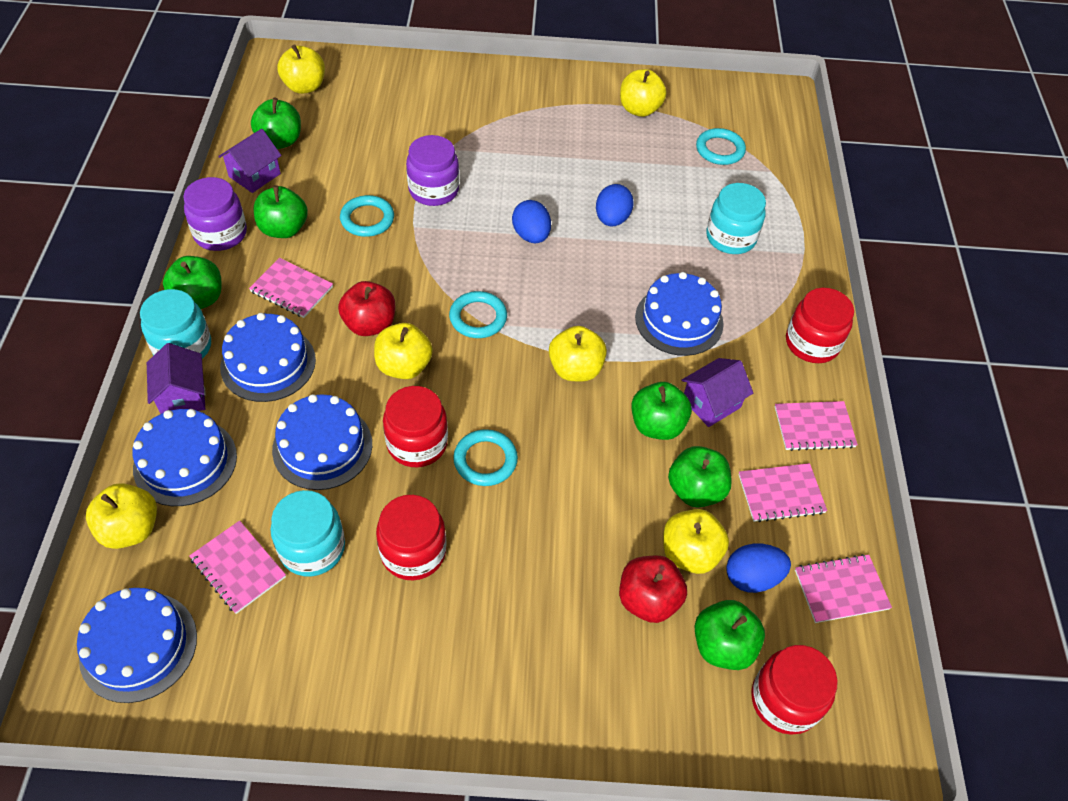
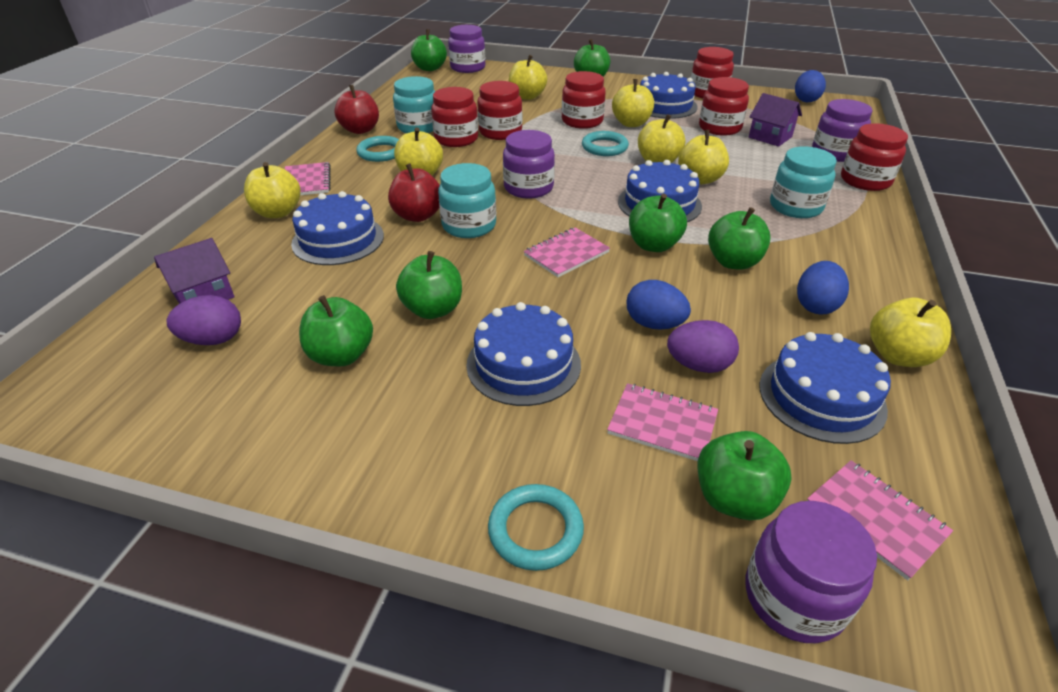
green apple: 6 -> 7
pink notebook: 5 -> 4
purple egg: 0 -> 2
purple house: 3 -> 2
purple jar: 2 -> 4
red jar: 4 -> 6
turquoise ring: 4 -> 3
yellow apple: 6 -> 7

